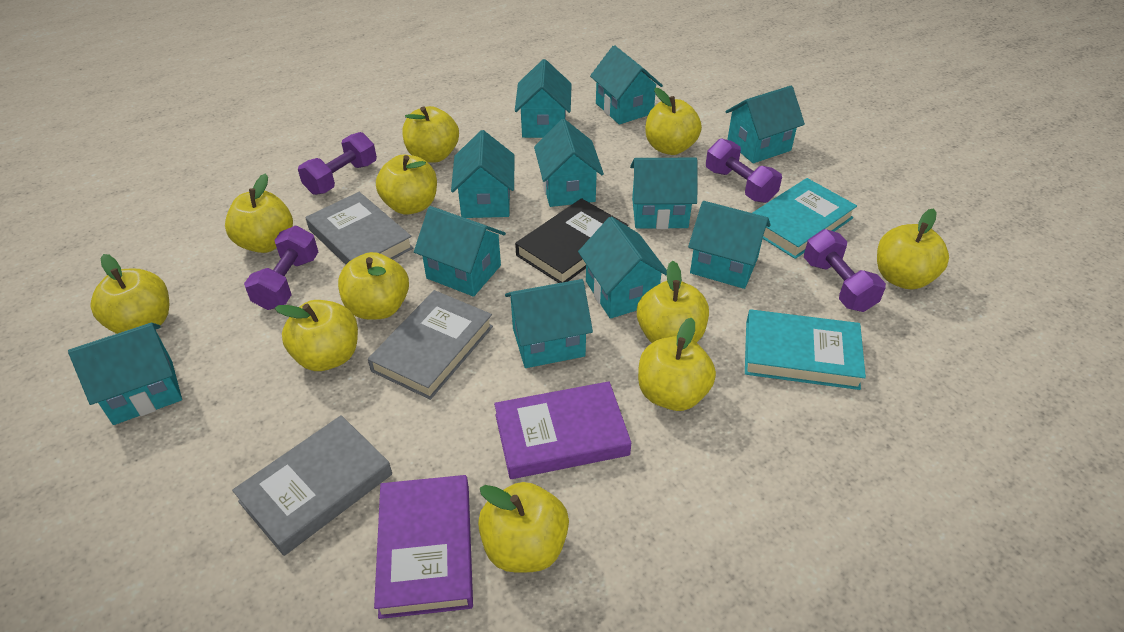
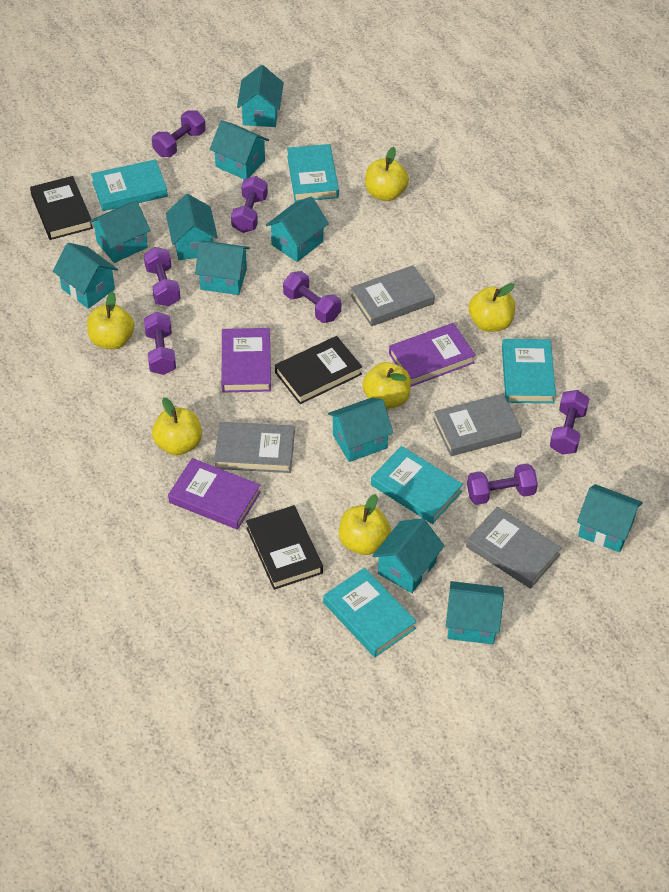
black book: 1 -> 3
grey book: 3 -> 4
purple book: 2 -> 3
purple dumbbell: 4 -> 7
turquoise book: 2 -> 5
yellow apple: 11 -> 6

